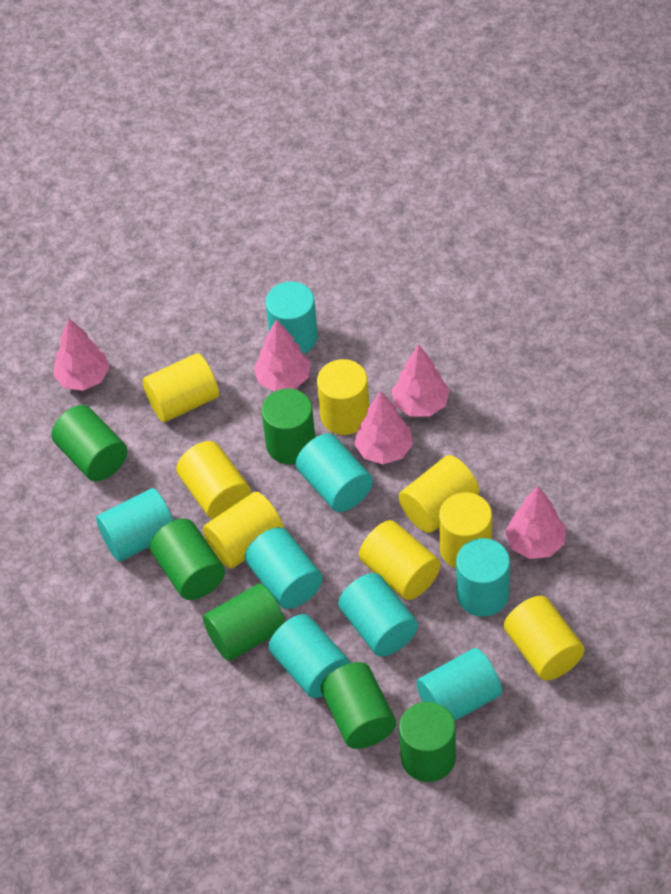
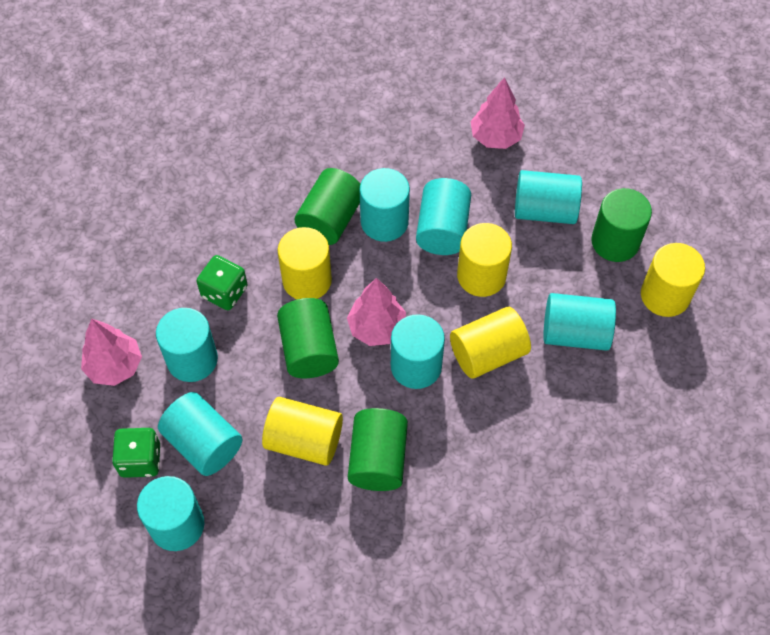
green cylinder: 6 -> 4
green dice: 0 -> 2
pink tree: 5 -> 3
yellow cylinder: 8 -> 5

